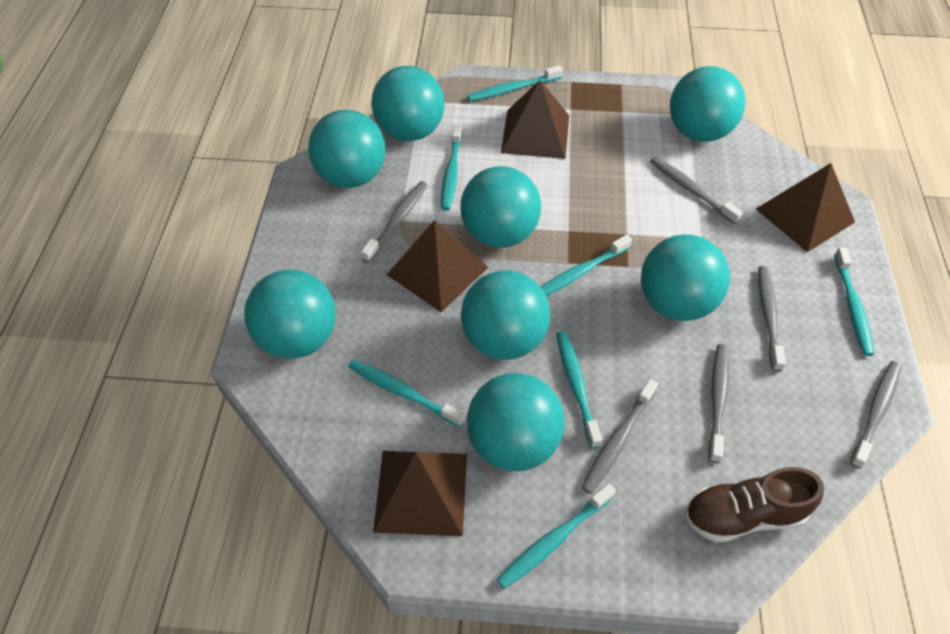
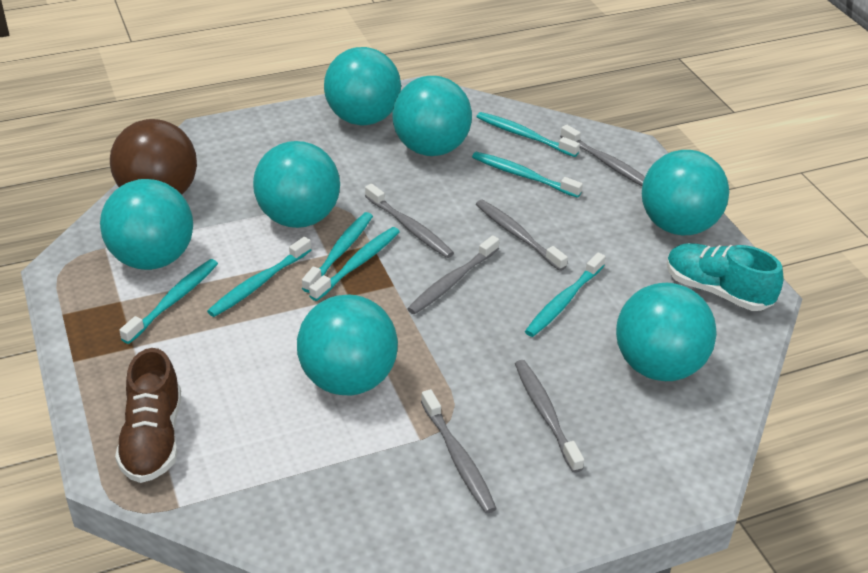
brown ball: 0 -> 1
brown pyramid: 4 -> 0
turquoise ball: 8 -> 7
turquoise shoe: 0 -> 1

